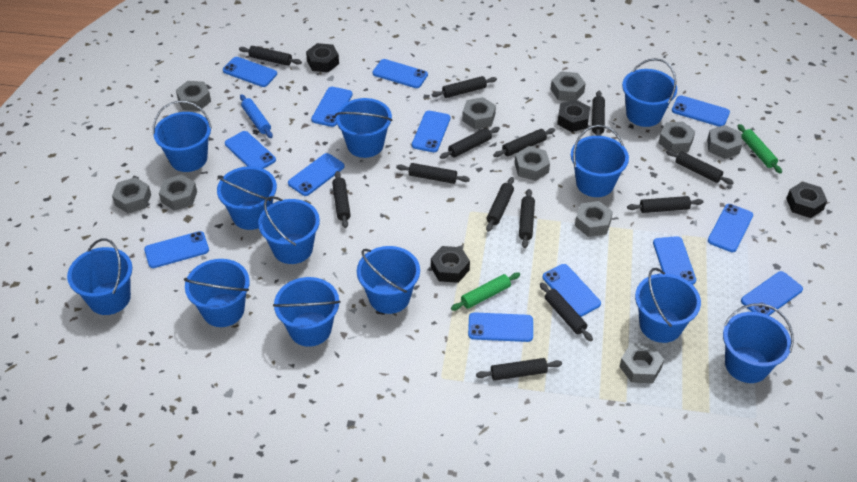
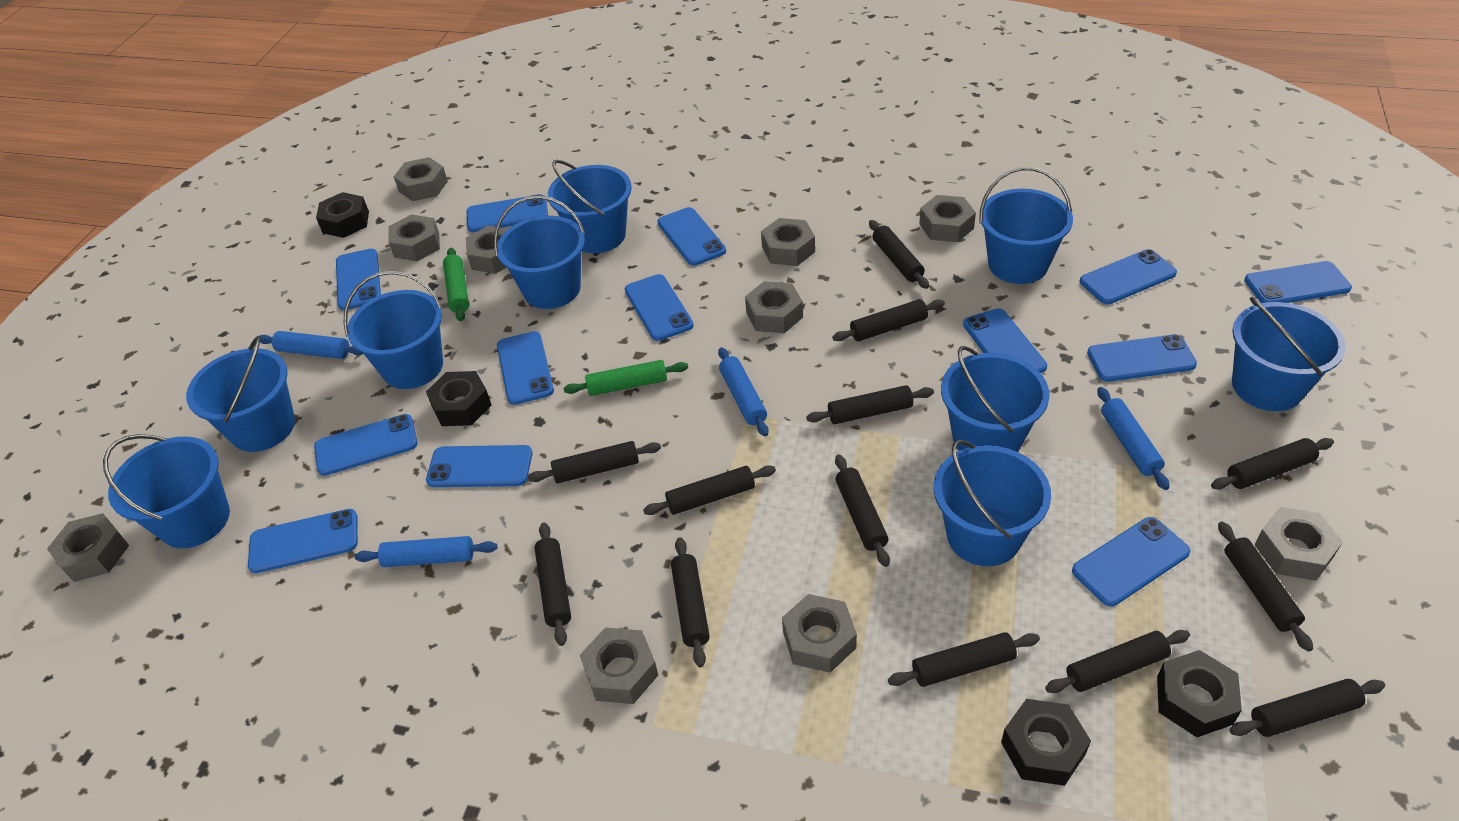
blue bucket: 12 -> 9
blue rolling pin: 1 -> 4

